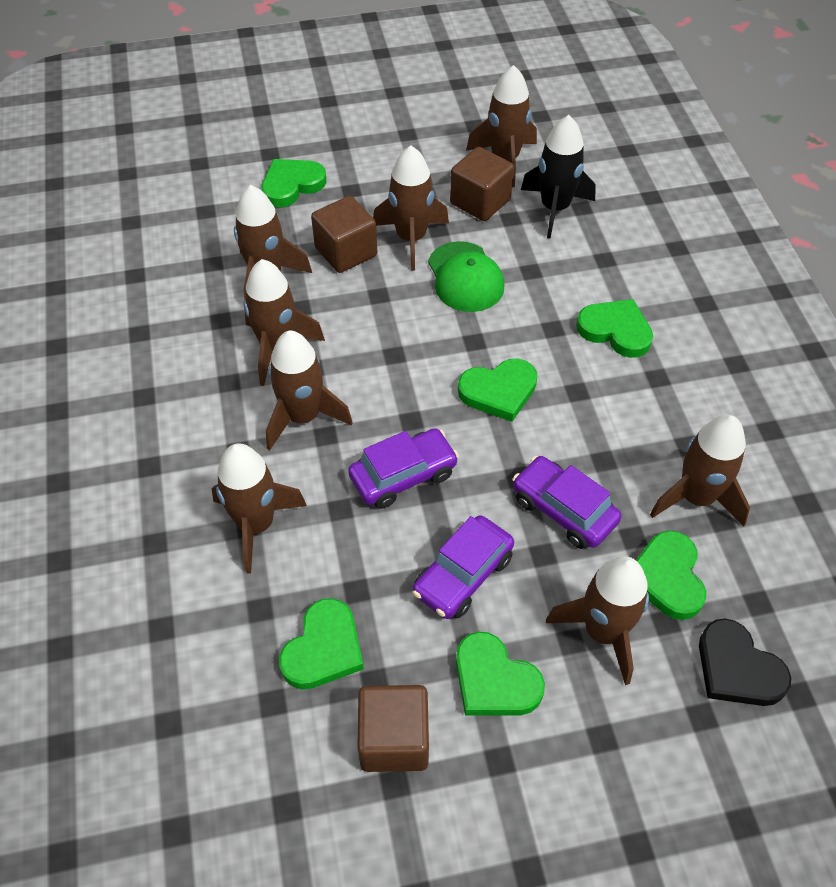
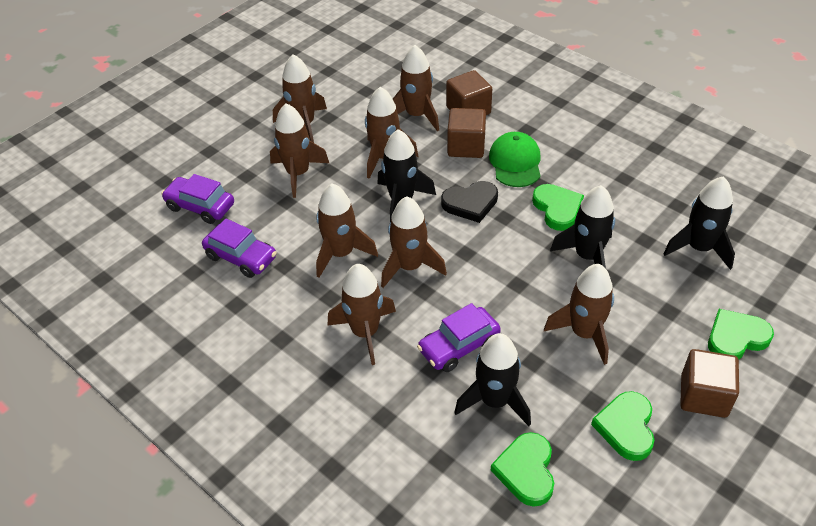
black rocket: 1 -> 4
green heart: 6 -> 4

